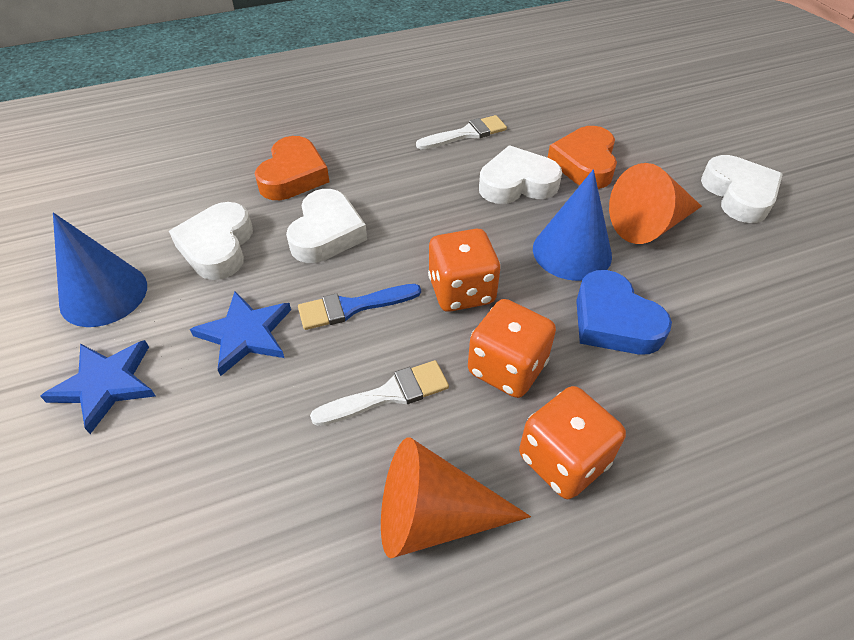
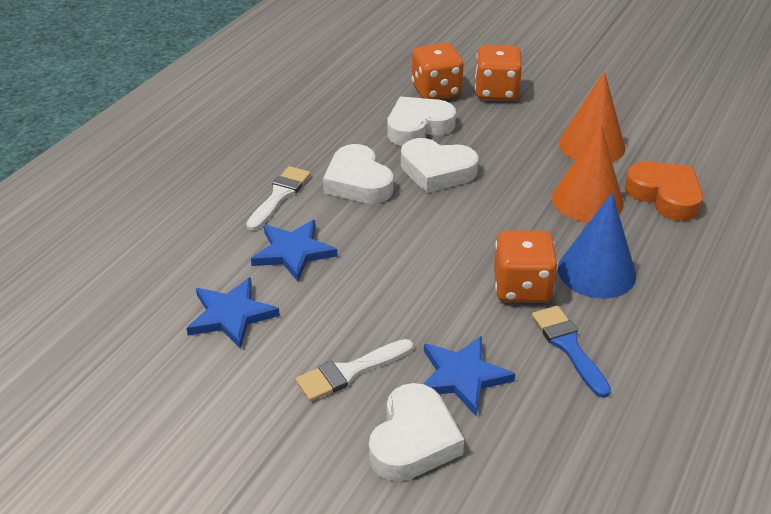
blue cone: 2 -> 1
blue heart: 1 -> 0
blue star: 2 -> 3
orange heart: 2 -> 1

